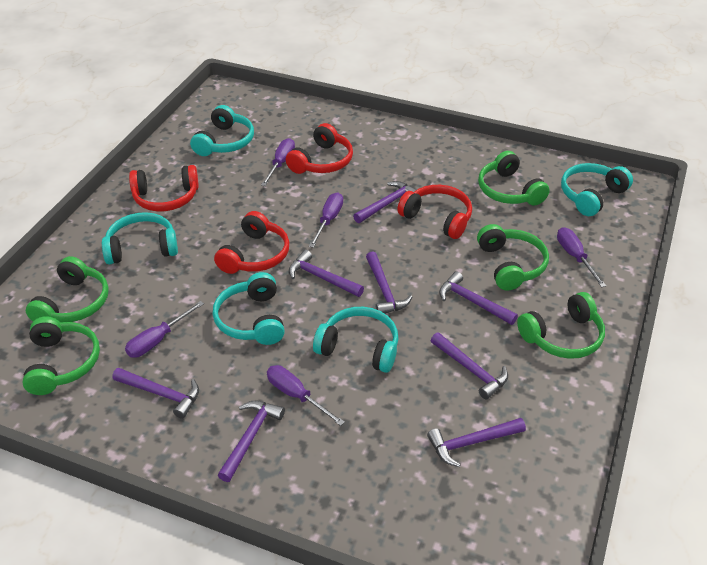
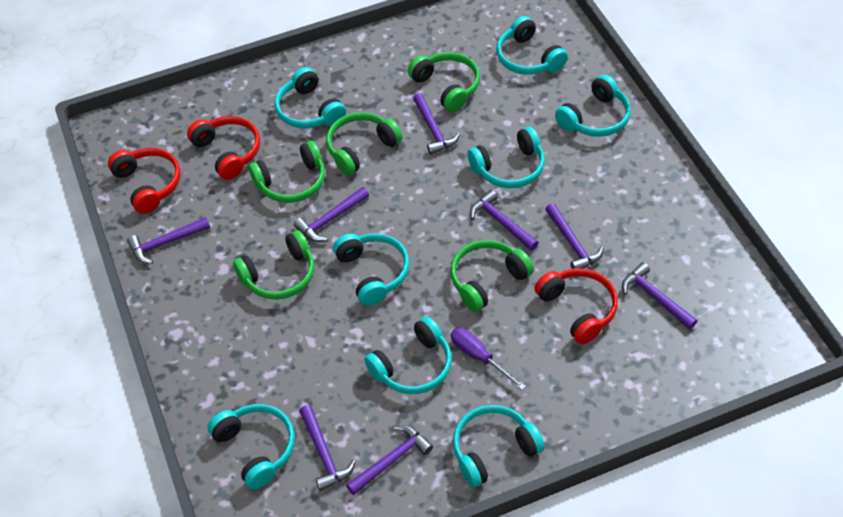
purple screwdriver: 5 -> 1
red headphones: 4 -> 3
turquoise headphones: 5 -> 8

